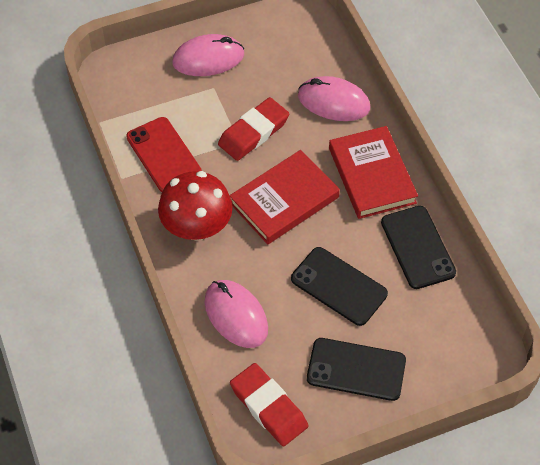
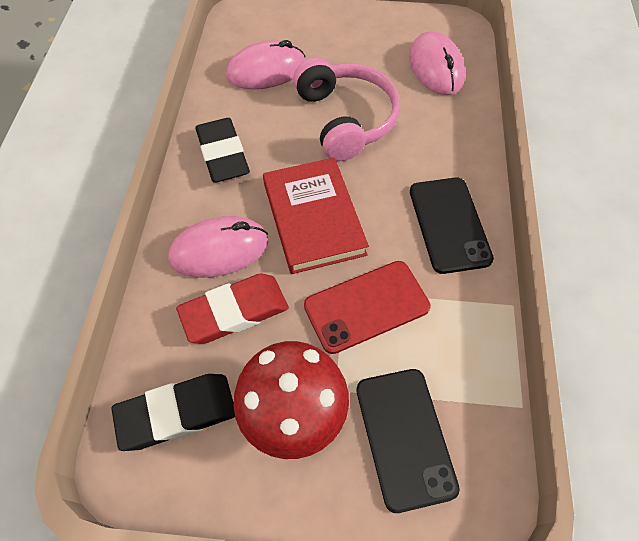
black eraser: 0 -> 2
black phone: 3 -> 2
pink headphones: 0 -> 1
red book: 2 -> 1
red eraser: 2 -> 1

